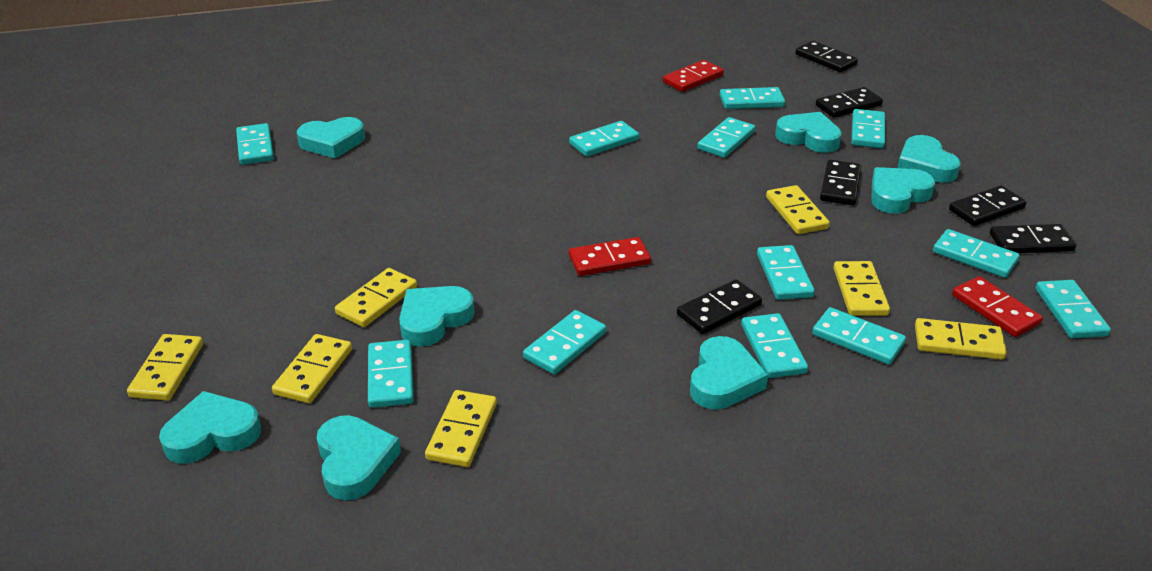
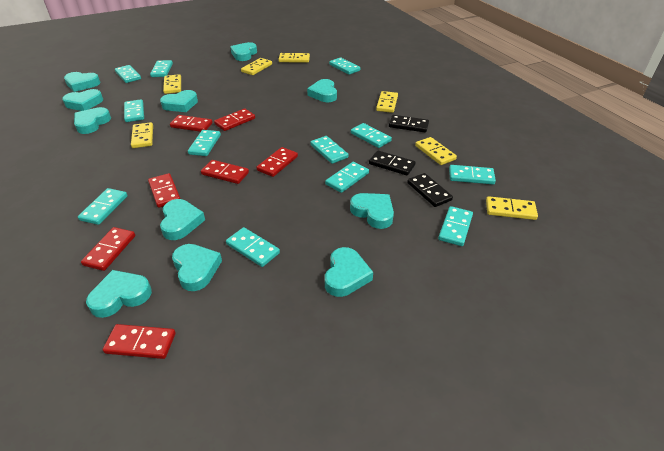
black domino: 6 -> 3
red domino: 3 -> 7
turquoise heart: 8 -> 11

